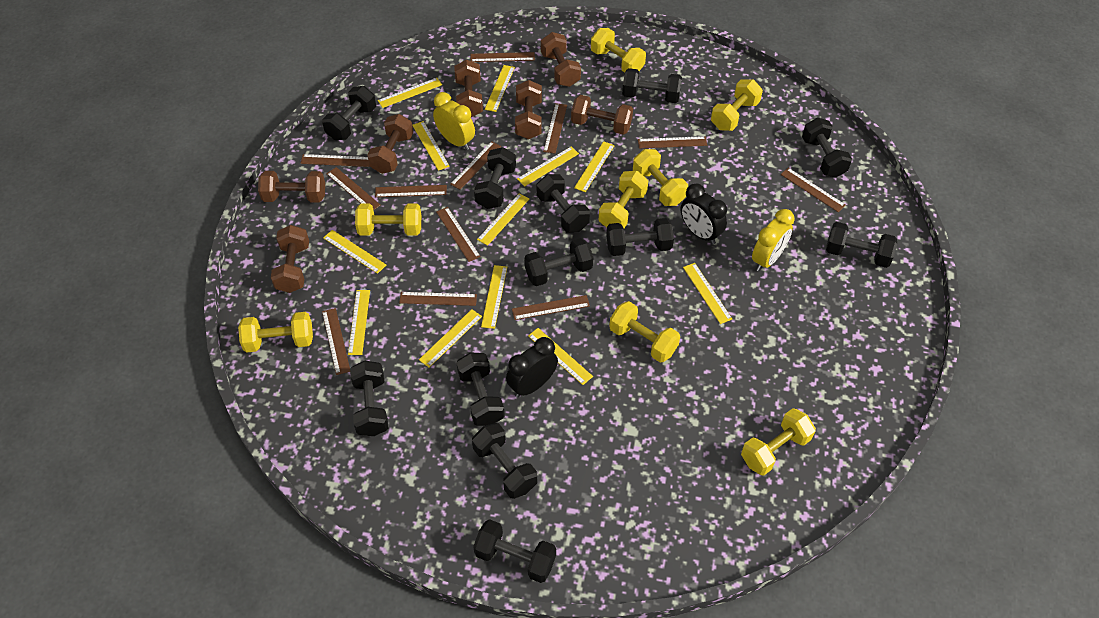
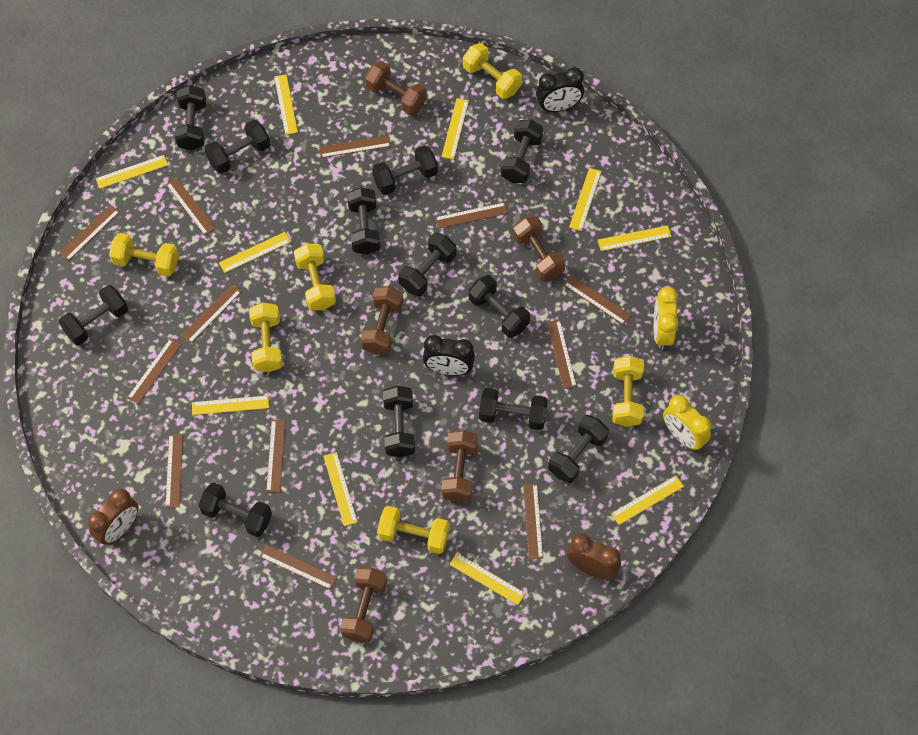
brown clock: 0 -> 2
brown dumbbell: 7 -> 5
yellow dumbbell: 8 -> 6
yellow ruler: 12 -> 10

